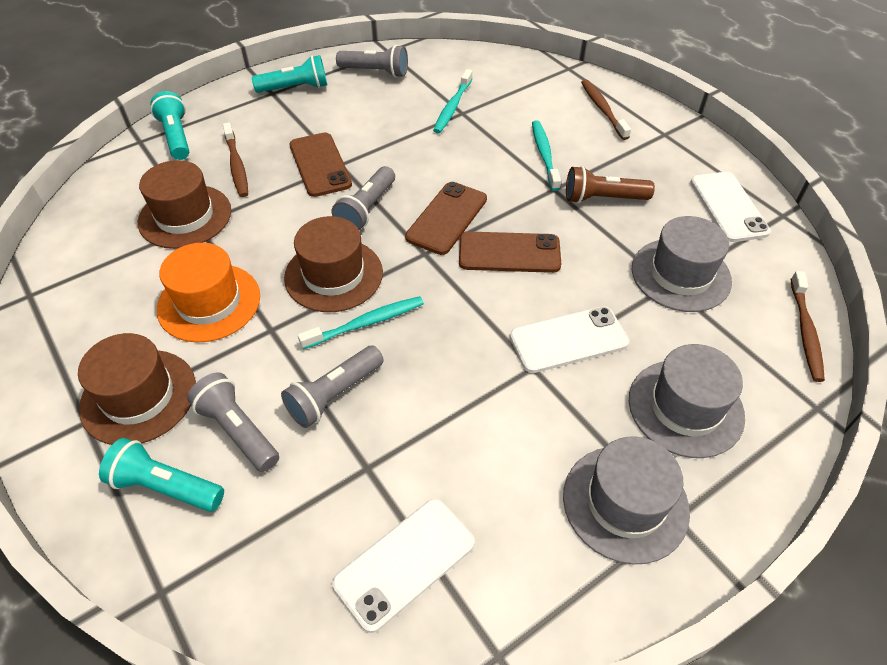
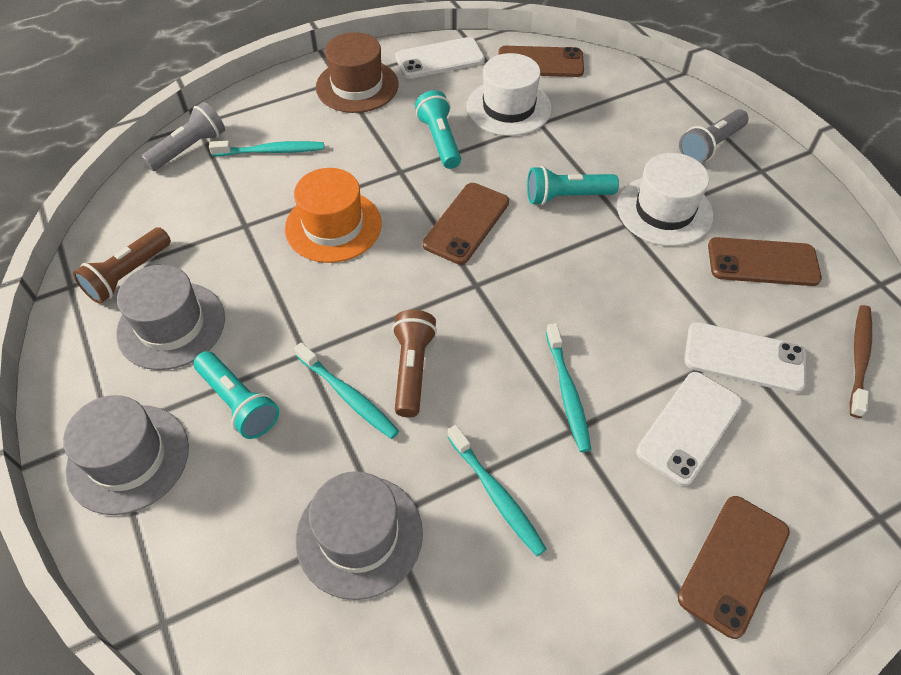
brown flashlight: 1 -> 2
brown hat: 3 -> 1
brown phone: 3 -> 4
brown toothbrush: 3 -> 1
grey flashlight: 4 -> 2
turquoise toothbrush: 3 -> 4
white hat: 0 -> 2

